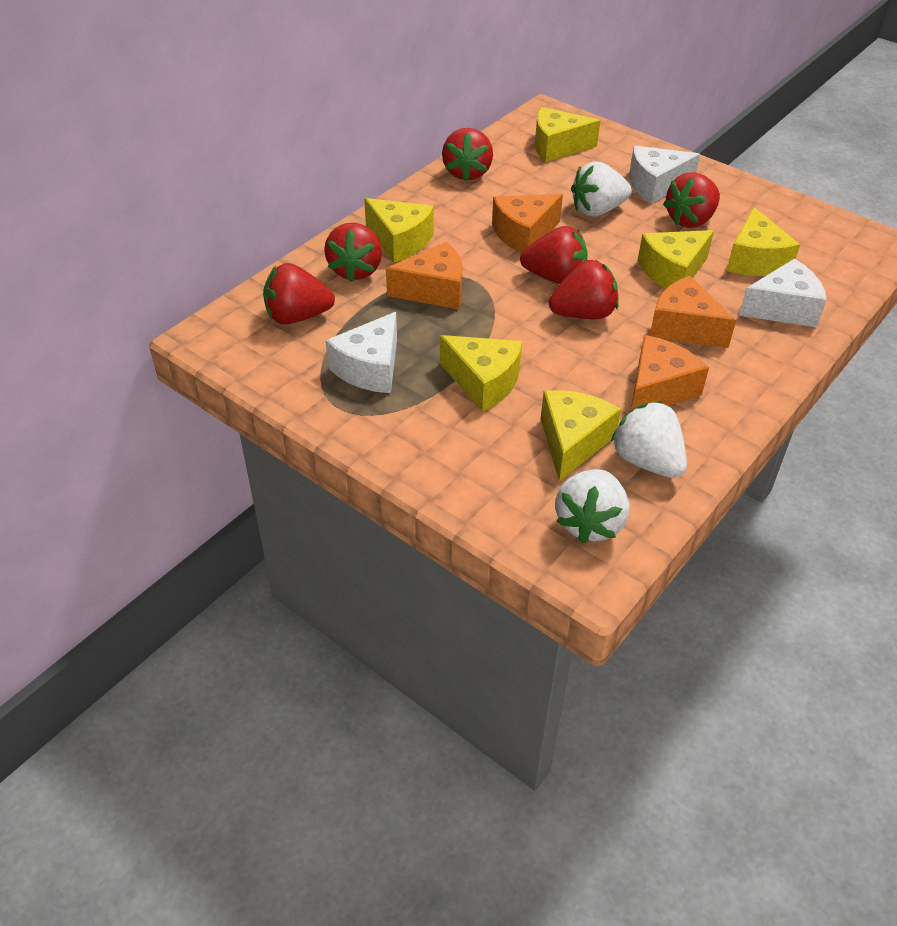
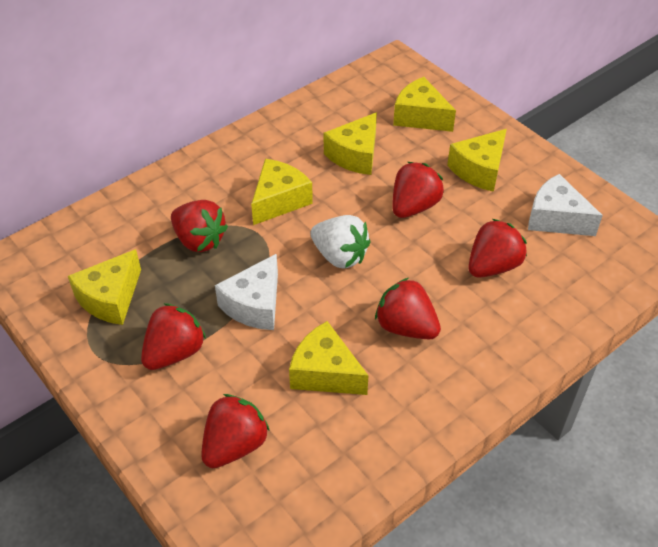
orange cheese: 4 -> 0
white cheese: 3 -> 2
white strawberry: 3 -> 1

